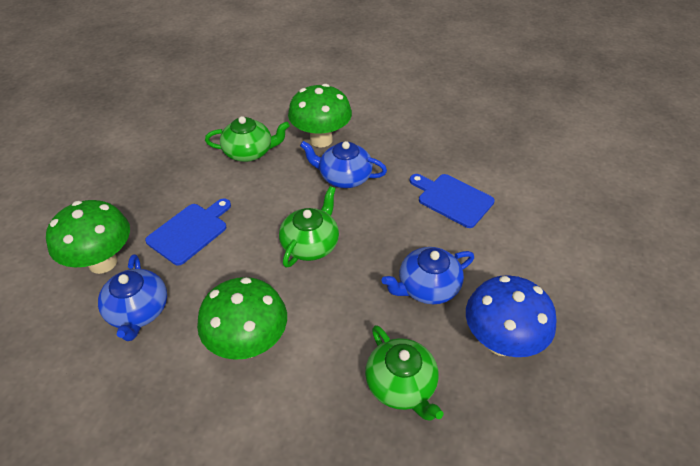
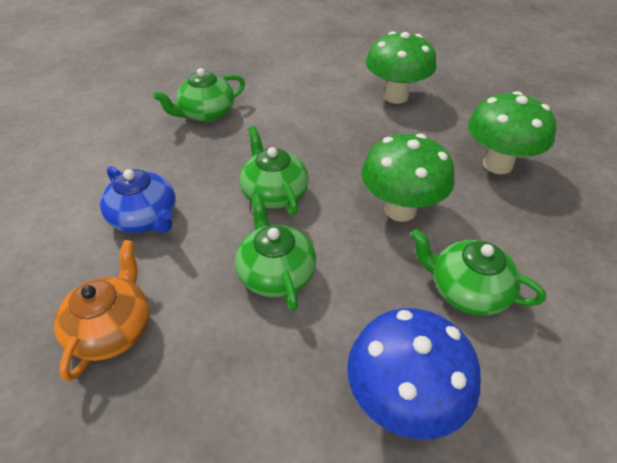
blue cutting board: 2 -> 0
blue teapot: 3 -> 1
green teapot: 3 -> 4
orange teapot: 0 -> 1

